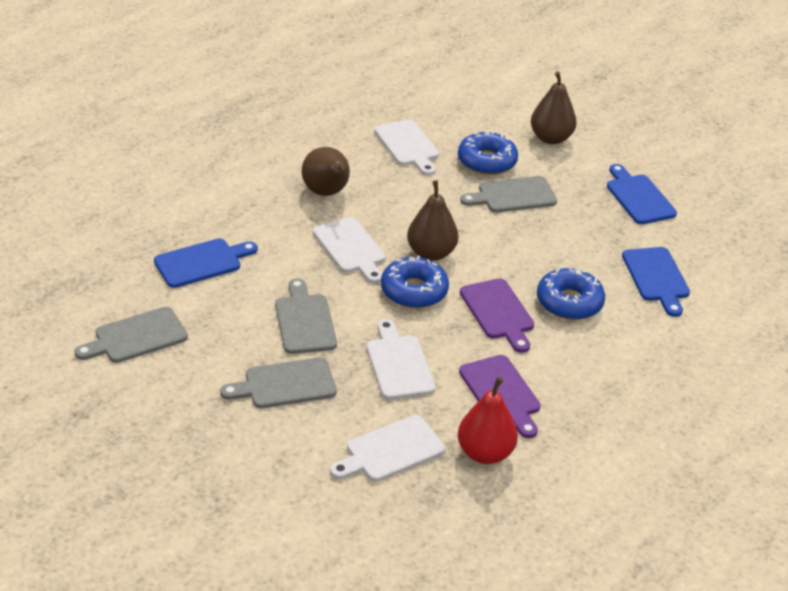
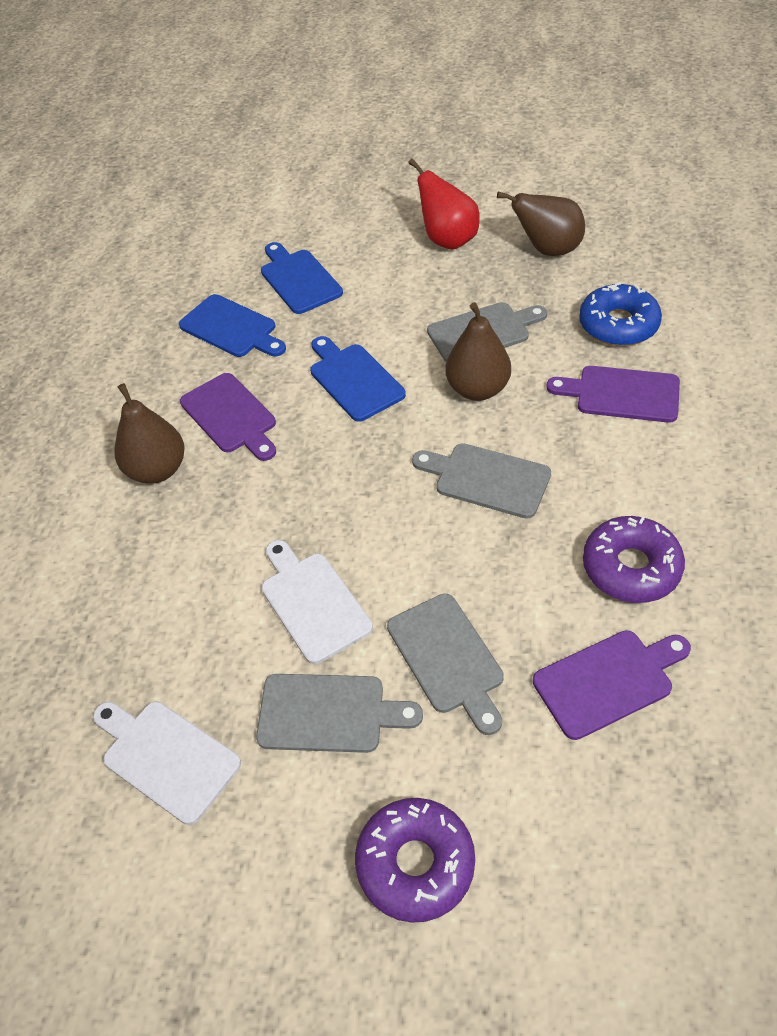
blue donut: 3 -> 1
purple cutting board: 2 -> 3
purple donut: 0 -> 2
white cutting board: 4 -> 2

